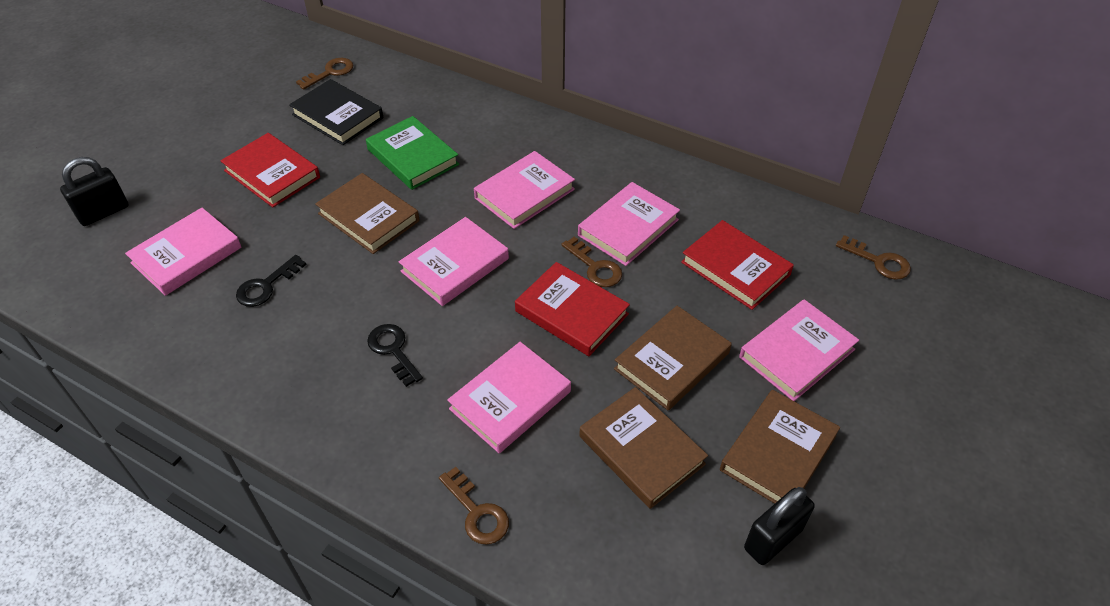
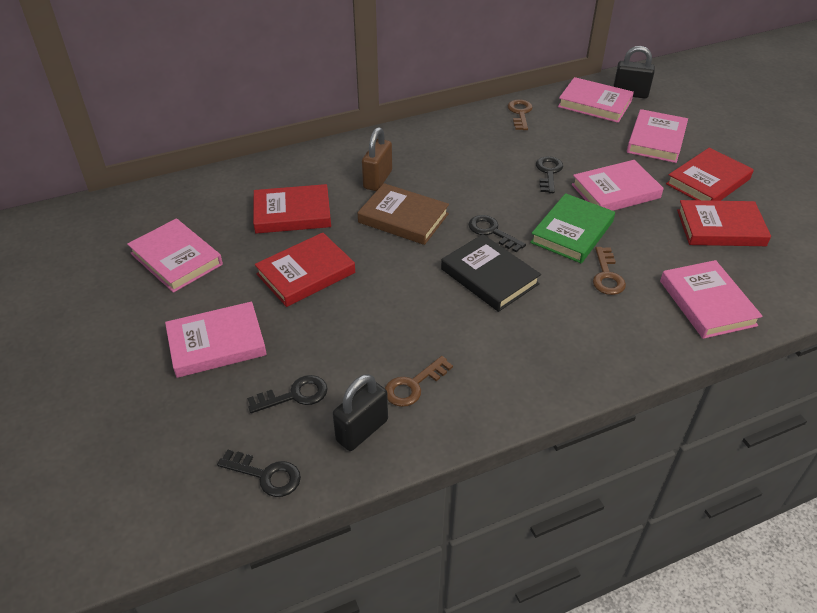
black key: 2 -> 4
brown book: 4 -> 1
brown key: 4 -> 3
brown padlock: 0 -> 1
red book: 3 -> 4

